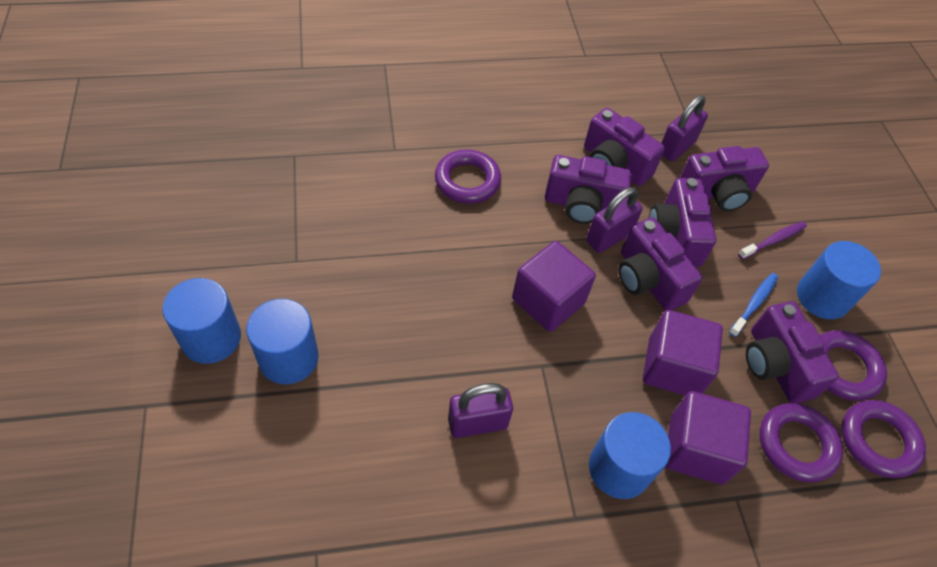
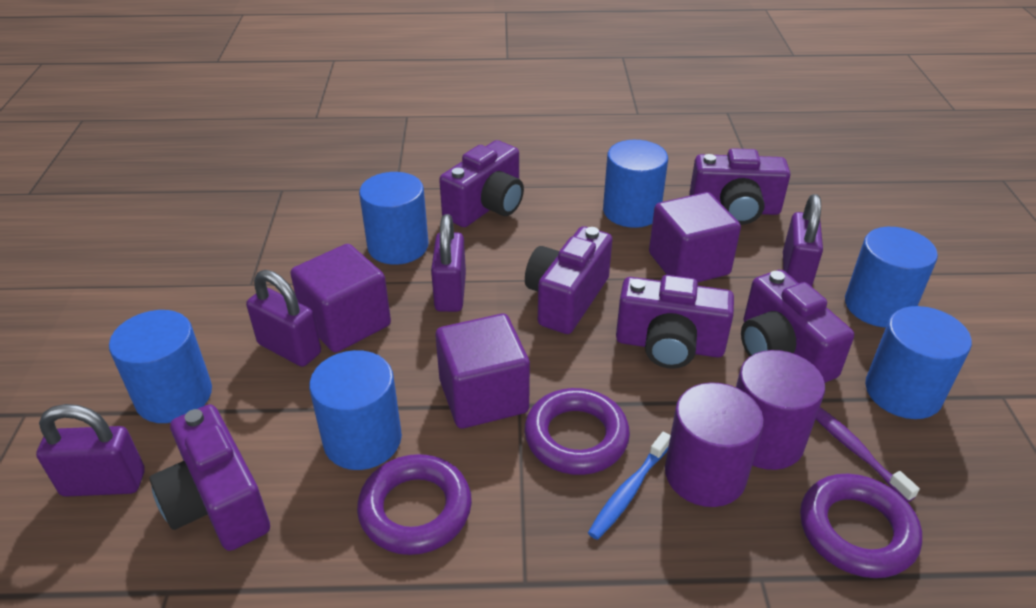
blue cylinder: 4 -> 6
purple cylinder: 0 -> 2
purple padlock: 3 -> 4
purple ring: 4 -> 3

